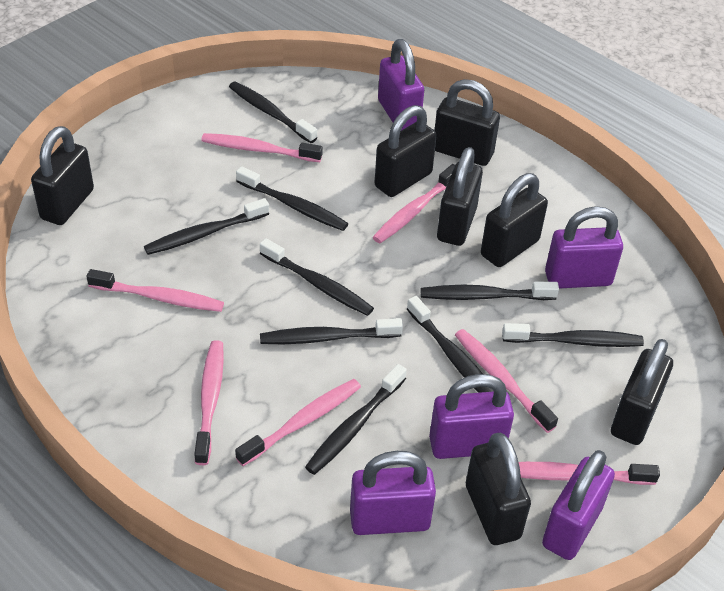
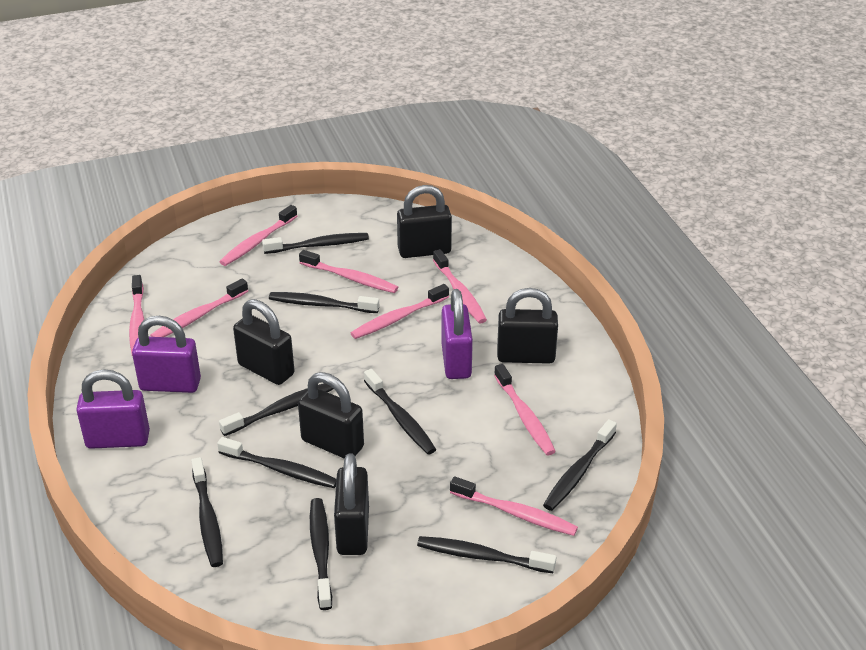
black padlock: 7 -> 5
pink toothbrush: 7 -> 8
purple padlock: 5 -> 3

